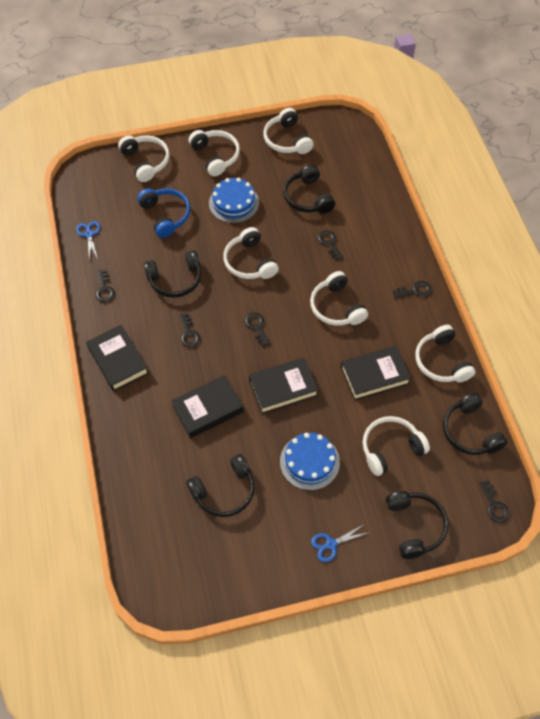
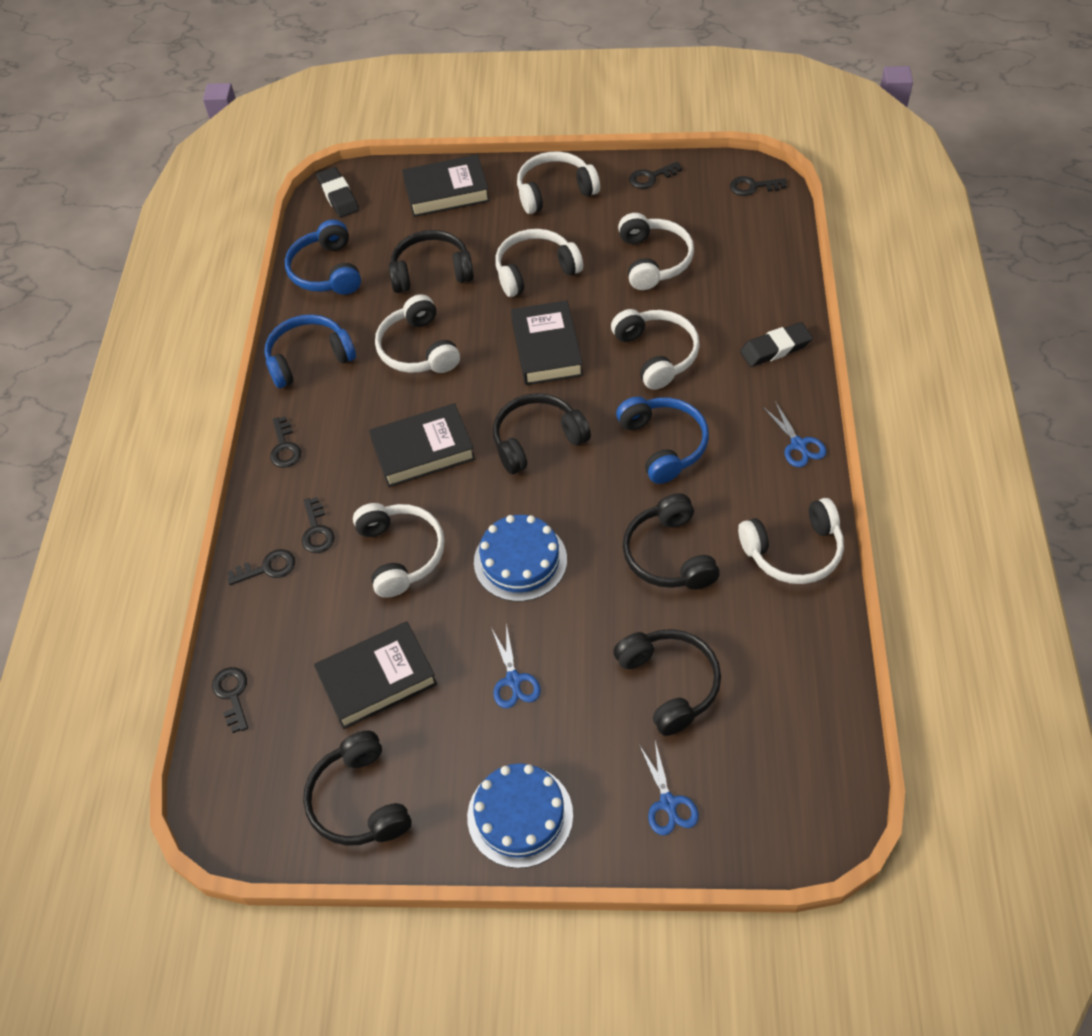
black eraser: 0 -> 2
blue headphones: 1 -> 3
blue scissors: 2 -> 3

